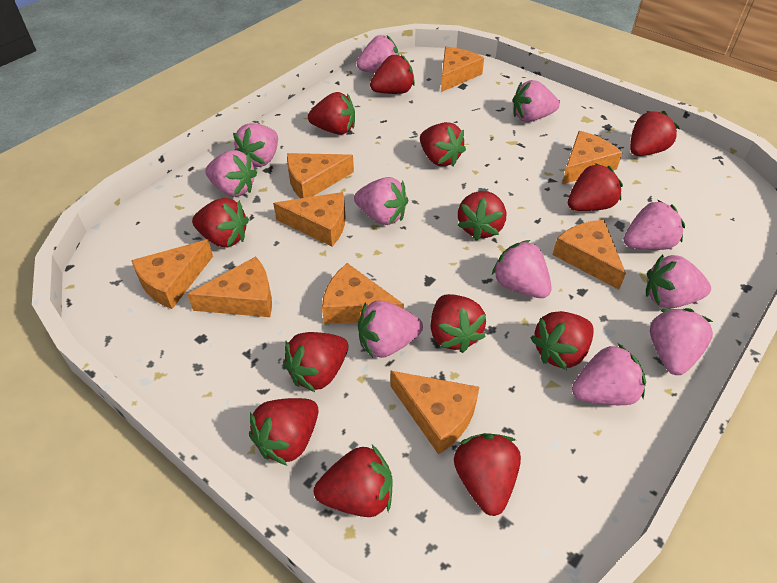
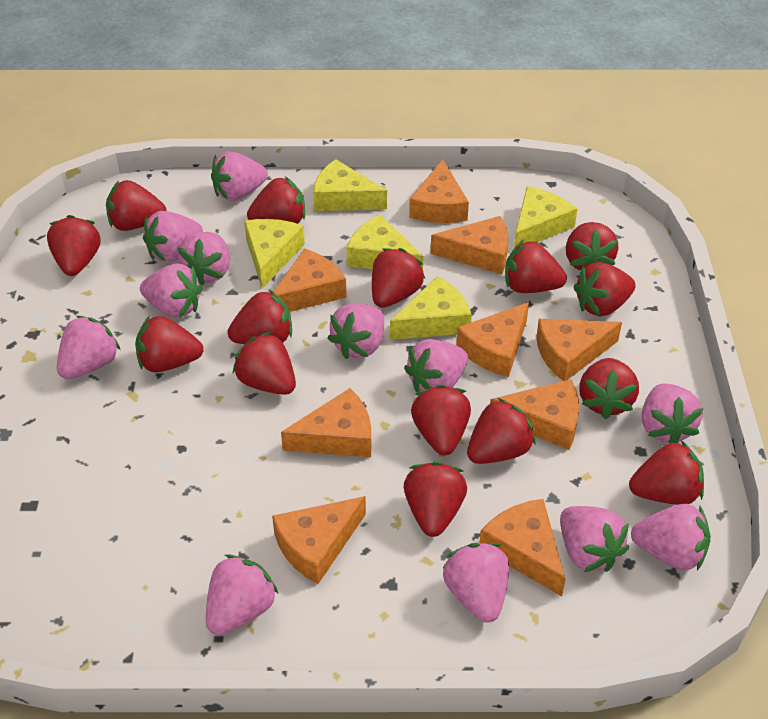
pink strawberry: 11 -> 12
red strawberry: 13 -> 15
yellow cheese: 0 -> 5

